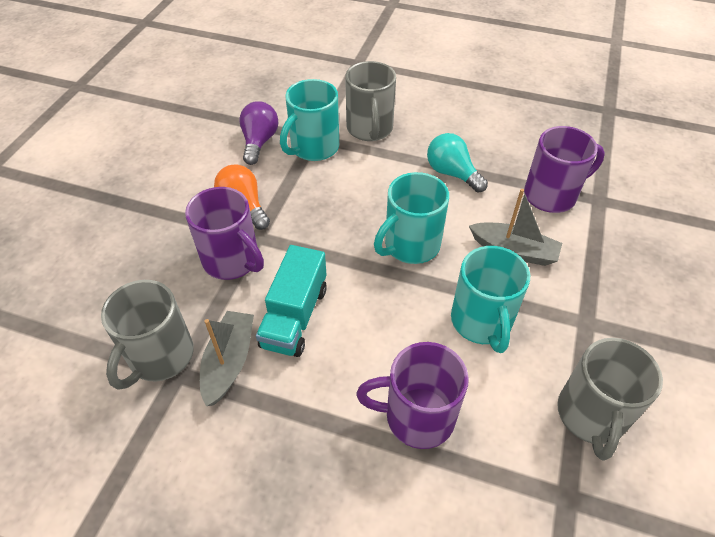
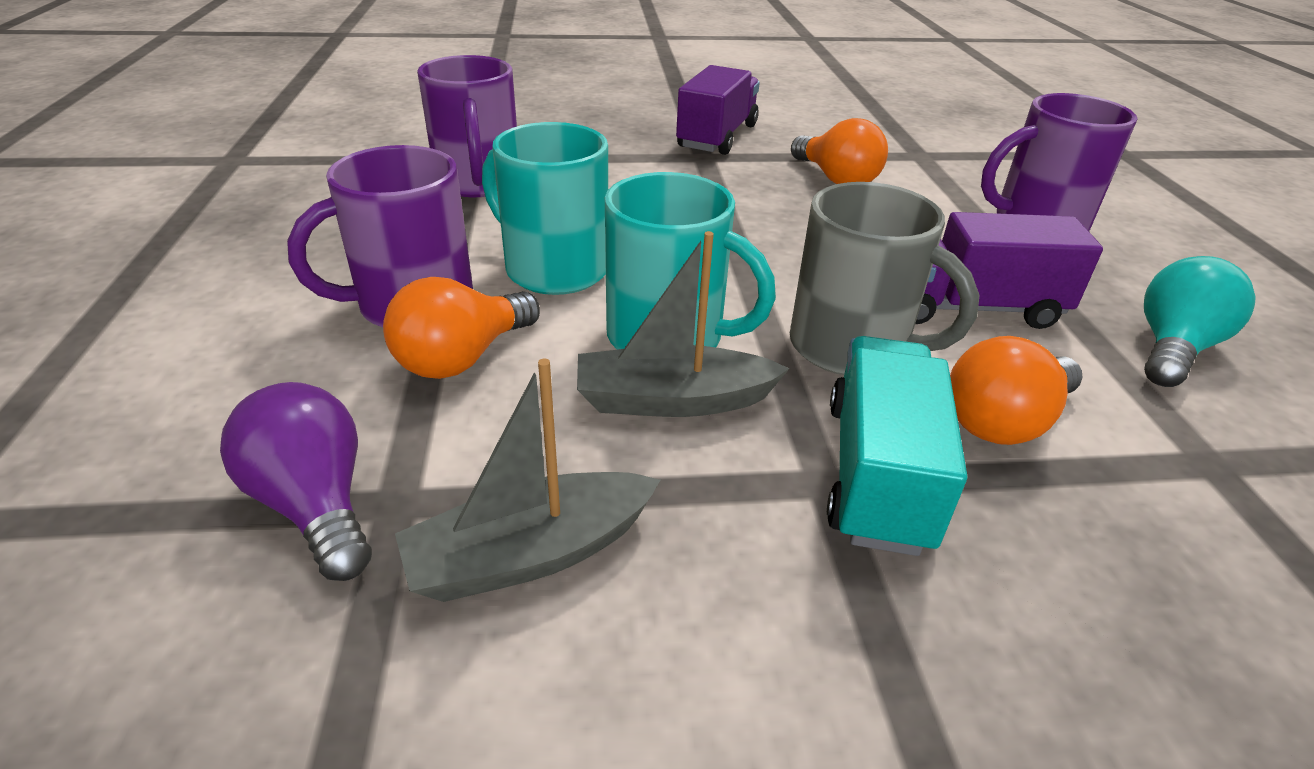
grey mug: 3 -> 1
orange light bulb: 1 -> 3
purple truck: 0 -> 2
turquoise mug: 3 -> 2

